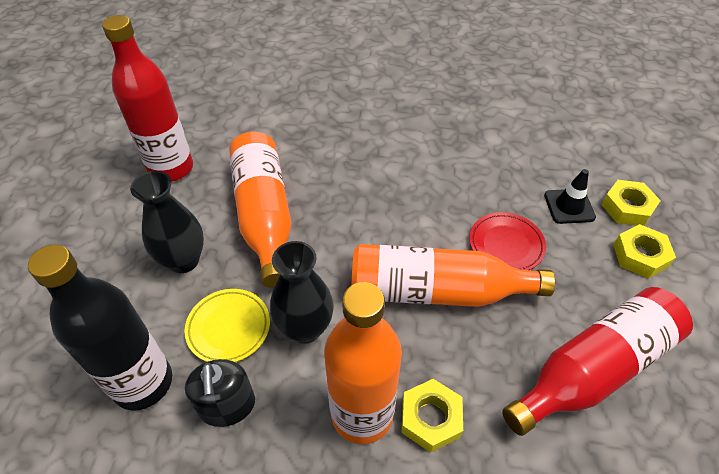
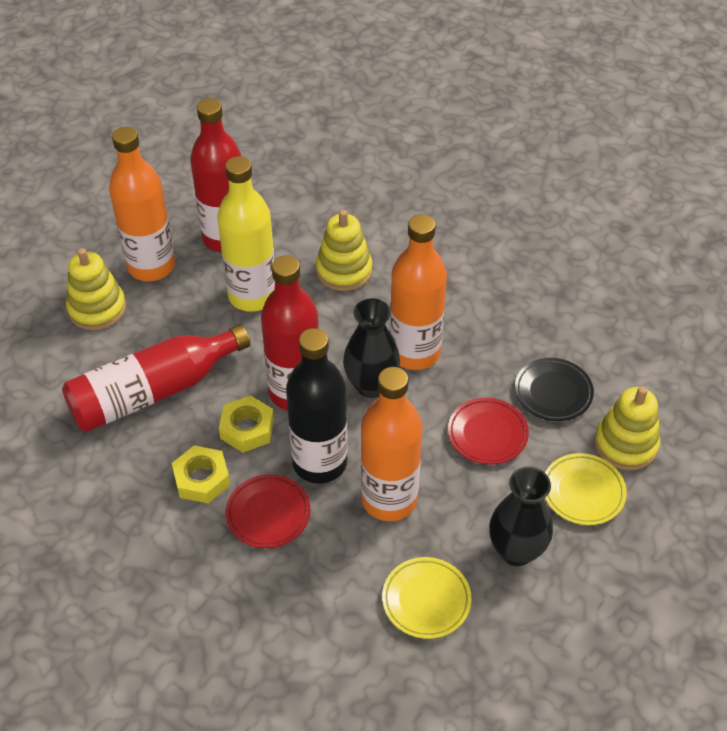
black plate: 0 -> 1
black soap dispenser: 1 -> 0
black traffic cone: 1 -> 0
red bottle: 2 -> 3
red plate: 1 -> 2
yellow bottle: 0 -> 1
yellow nut: 3 -> 2
yellow plate: 1 -> 2
yellow stacking toy: 0 -> 3

